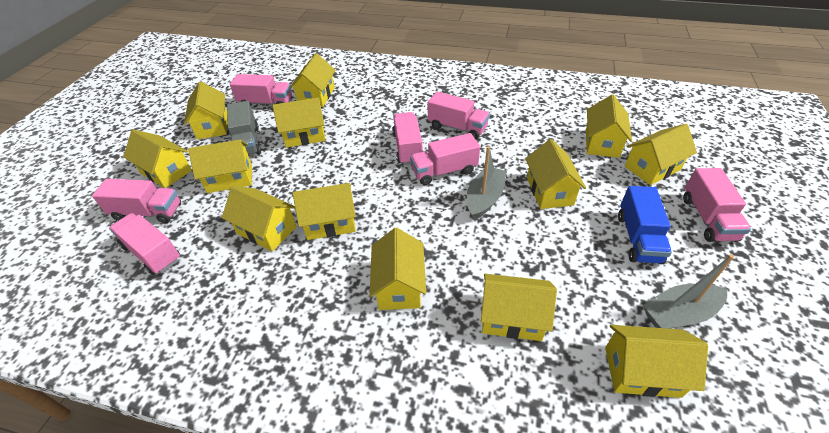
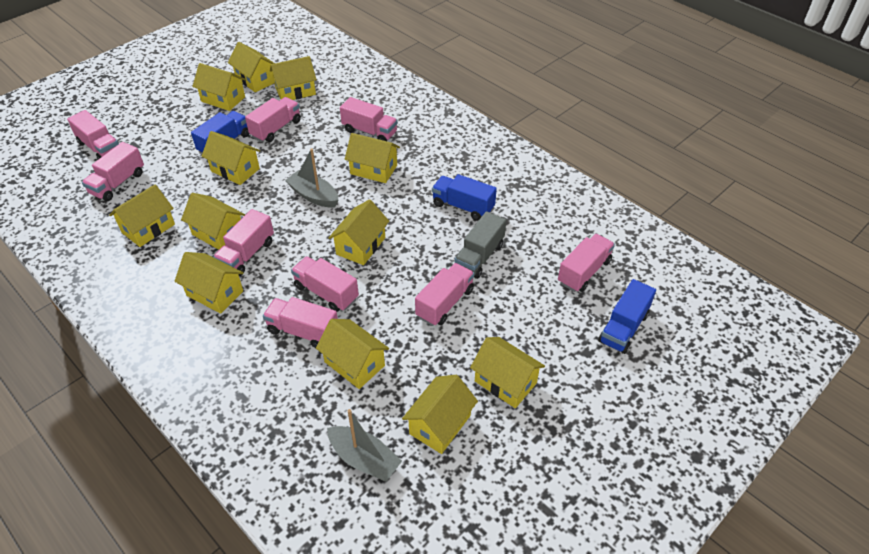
blue truck: 1 -> 3
pink truck: 7 -> 9
yellow house: 13 -> 12

